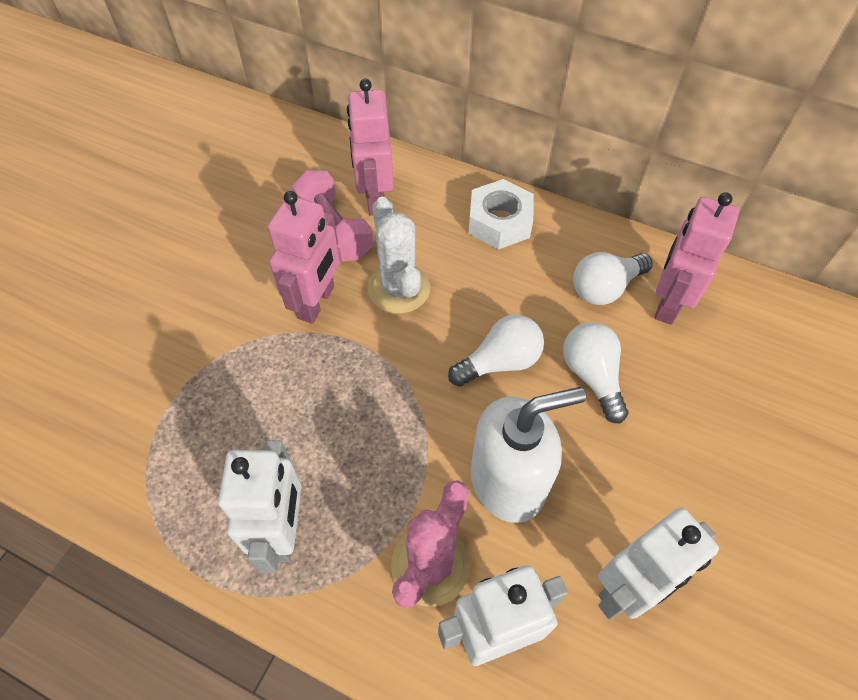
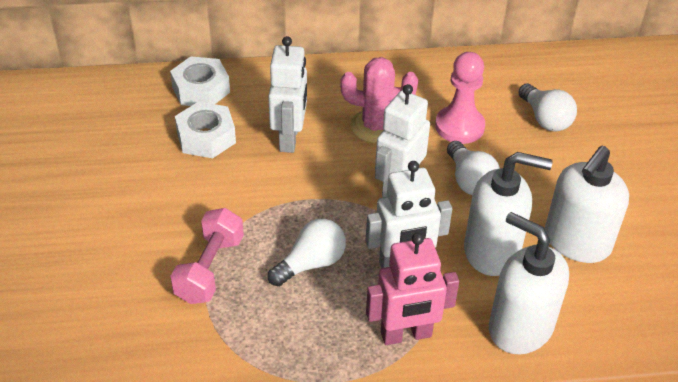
pink pawn: 0 -> 1
pink robot: 3 -> 1
white cactus: 1 -> 0
white nut: 1 -> 2
white soap dispenser: 1 -> 3

